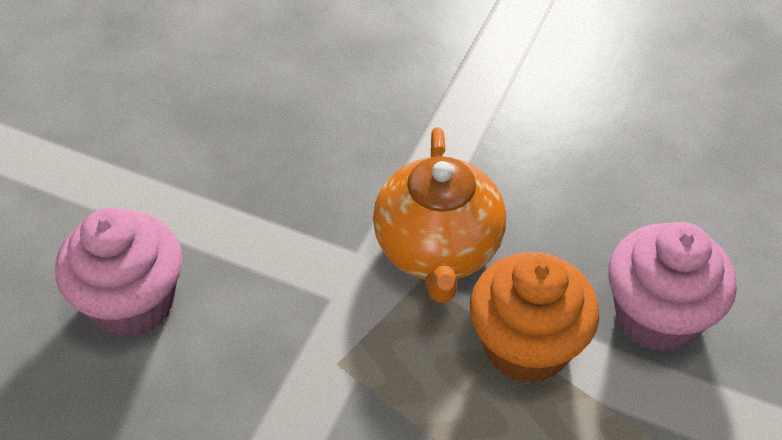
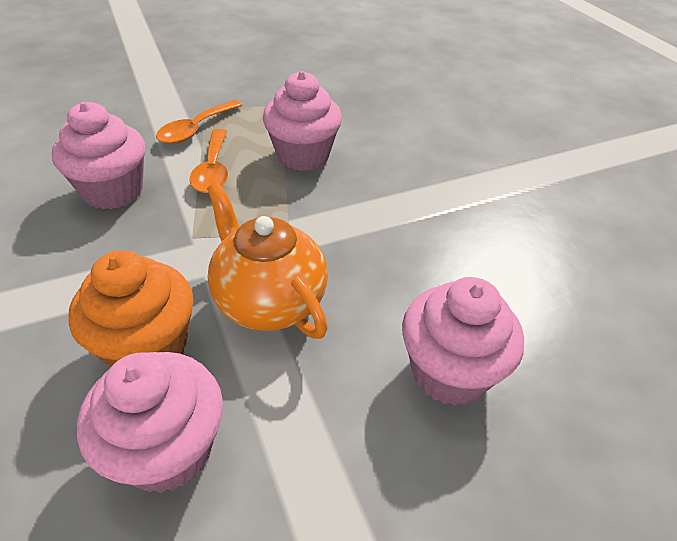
orange spoon: 0 -> 2
pink cupcake: 2 -> 4

